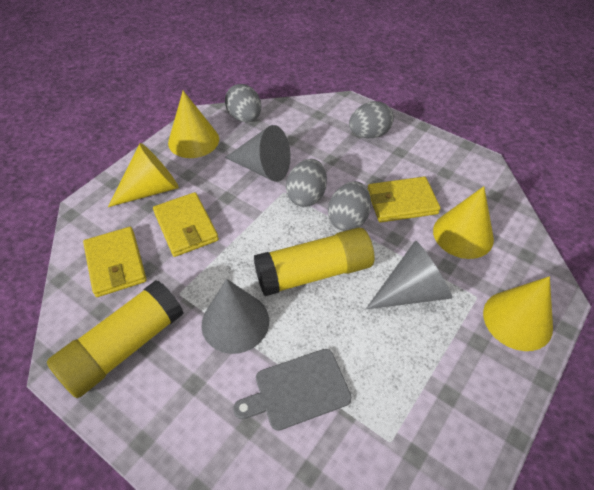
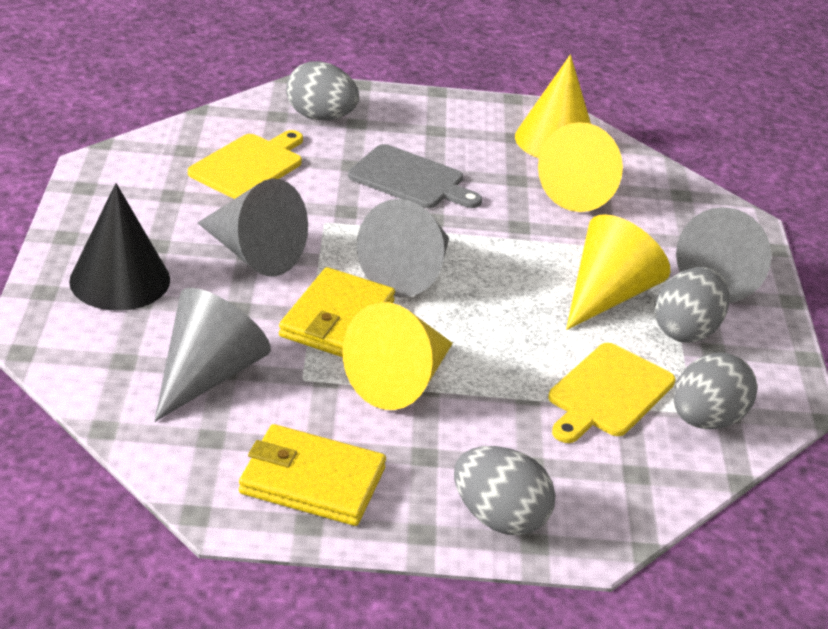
black cone: 0 -> 1
grey cone: 3 -> 4
yellow cutting board: 0 -> 2
yellow glue stick: 2 -> 0
yellow wallet: 3 -> 2

